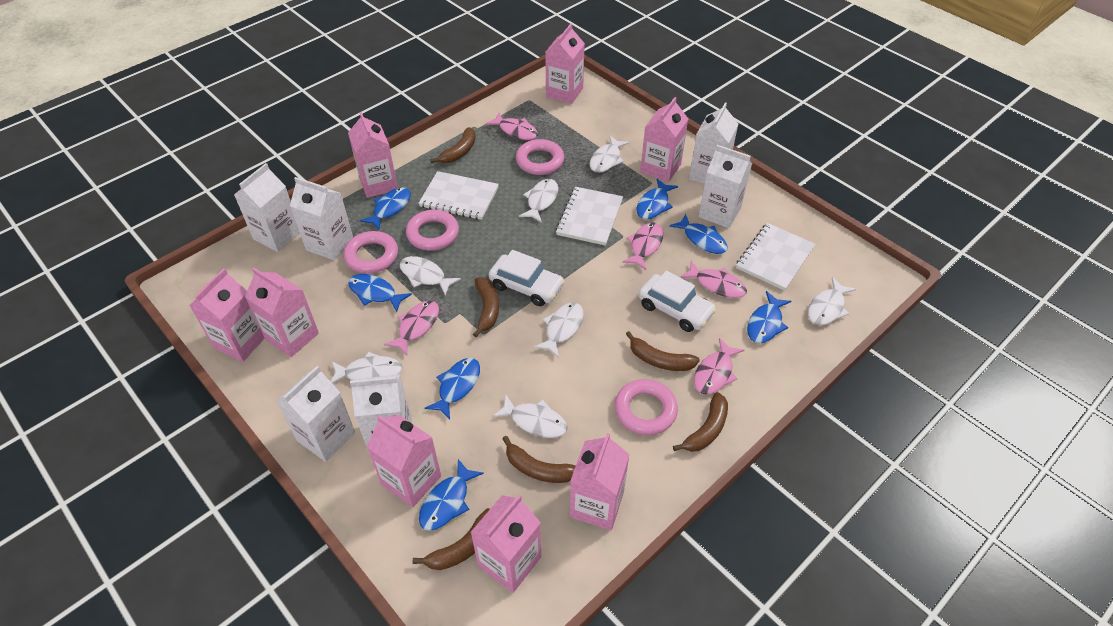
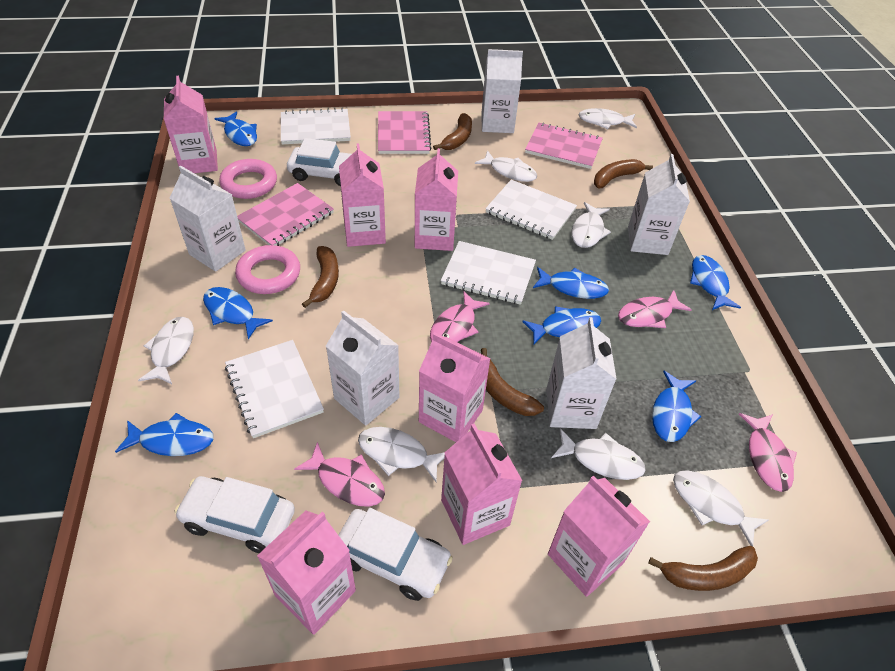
brown banana: 6 -> 5
pink carton: 8 -> 7
pink fish: 5 -> 4
pink notebook: 0 -> 3
pink ring: 4 -> 2
white car: 2 -> 3
white carton: 6 -> 5
white notebook: 3 -> 4

